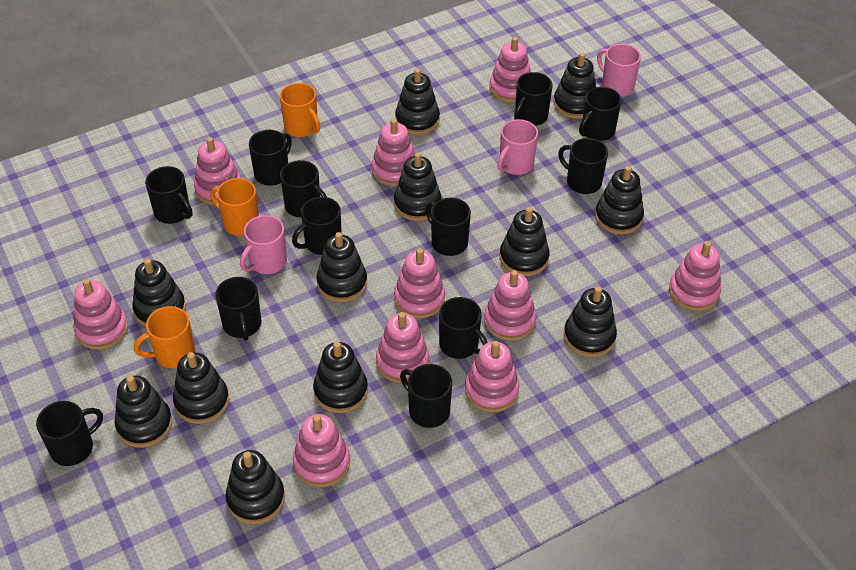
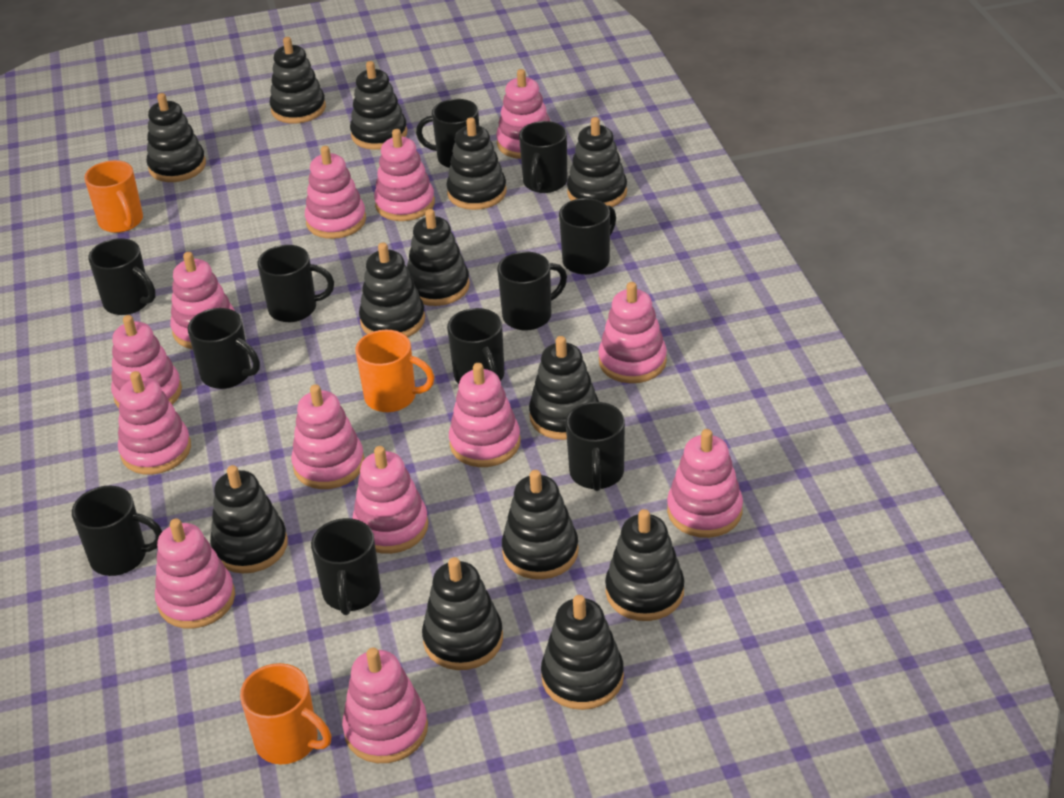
black mug: 12 -> 11
black stacking toy: 12 -> 13
pink mug: 3 -> 0
pink stacking toy: 10 -> 13

